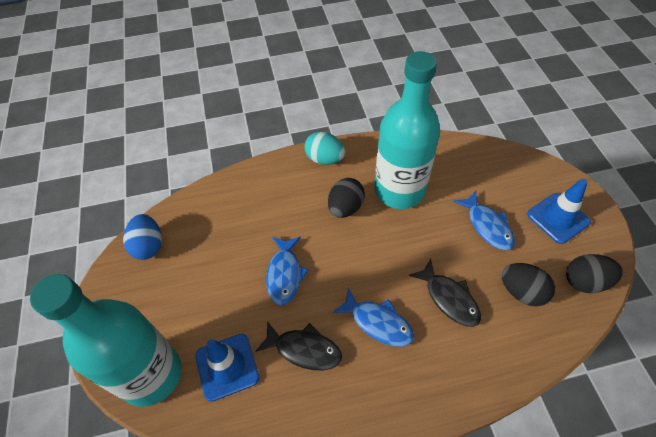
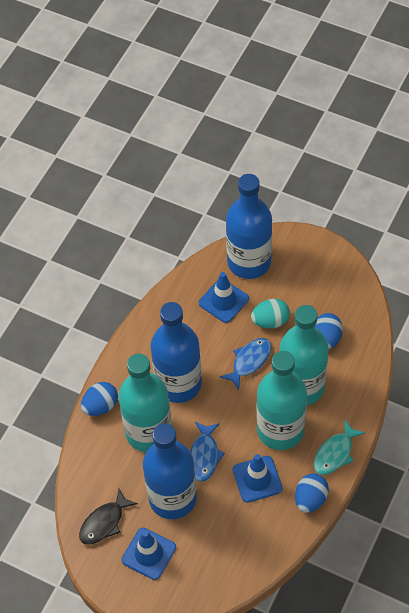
black egg: 3 -> 0
black fish: 2 -> 1
blue bottle: 0 -> 3
blue egg: 1 -> 3
blue fish: 3 -> 2
blue traffic cone: 2 -> 3
turquoise bottle: 2 -> 3
turquoise fish: 0 -> 1

